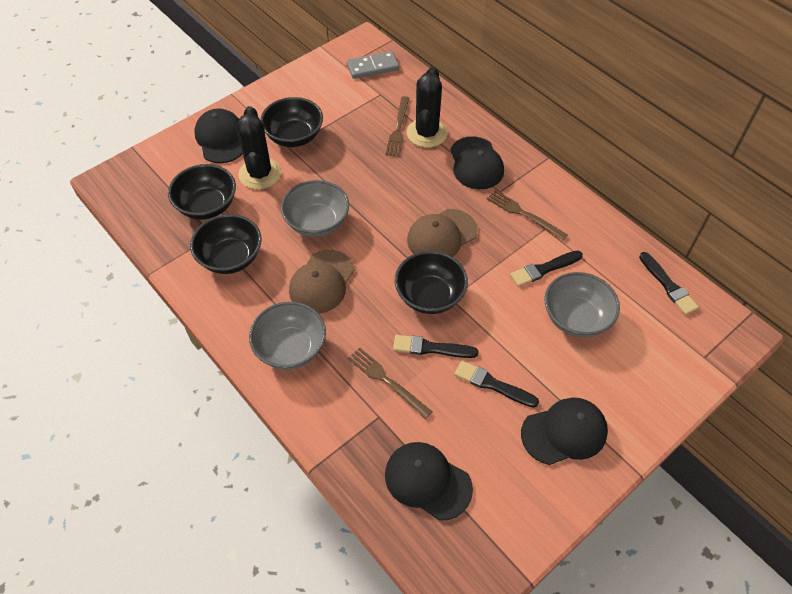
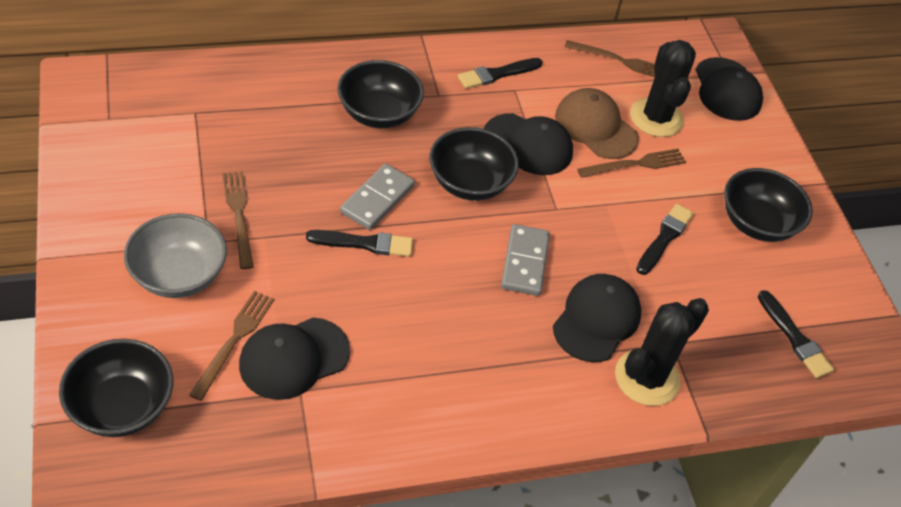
brown cap: 2 -> 1
brown fork: 3 -> 4
grey bowl: 3 -> 1
grey domino: 1 -> 2

